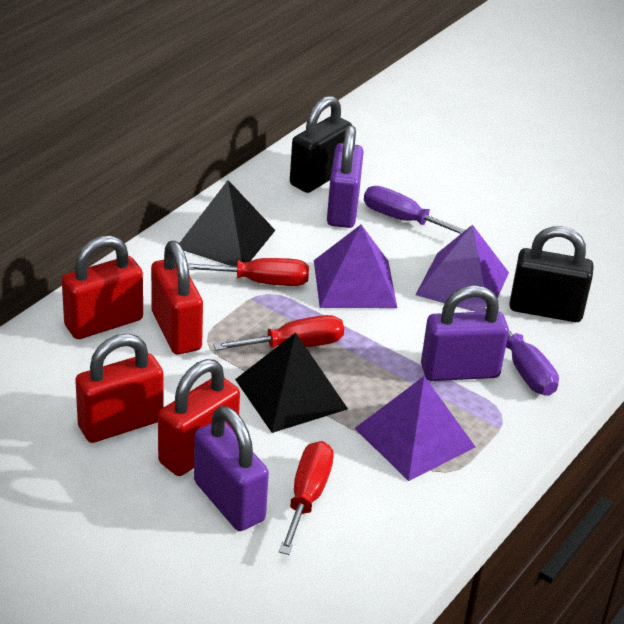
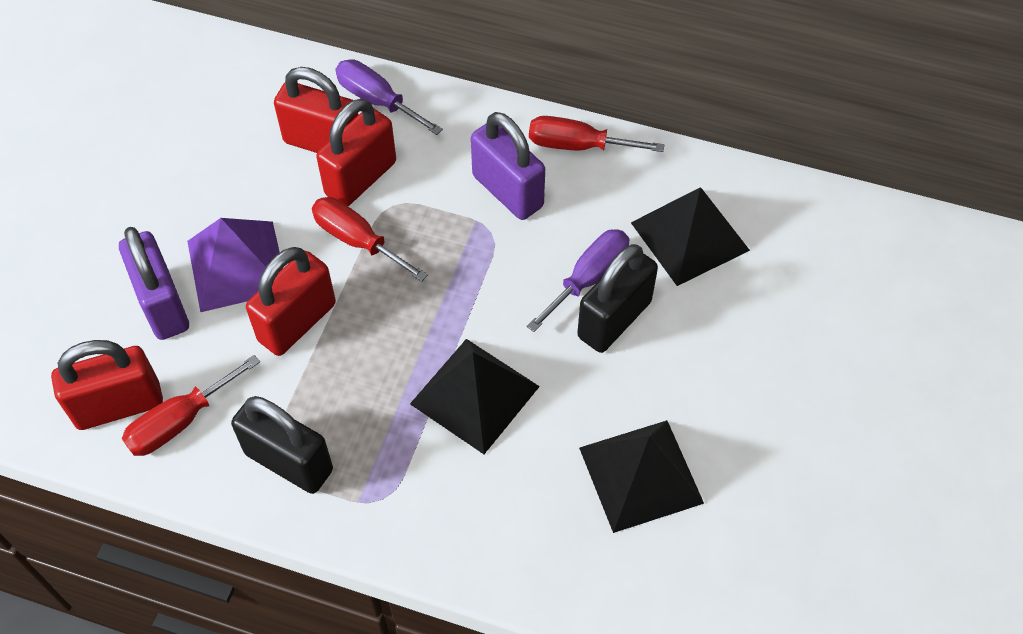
black pyramid: 2 -> 3
purple padlock: 3 -> 2
purple pyramid: 3 -> 1

